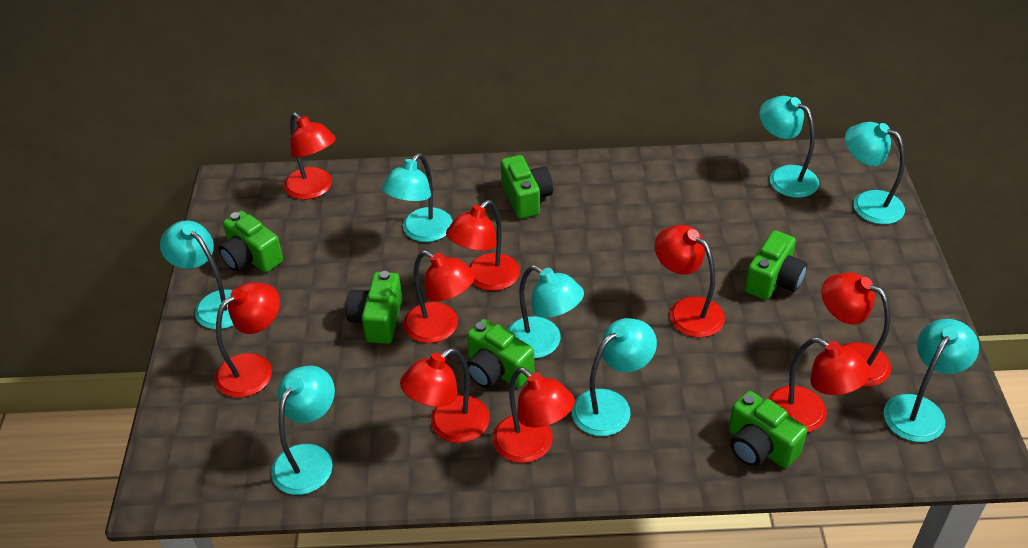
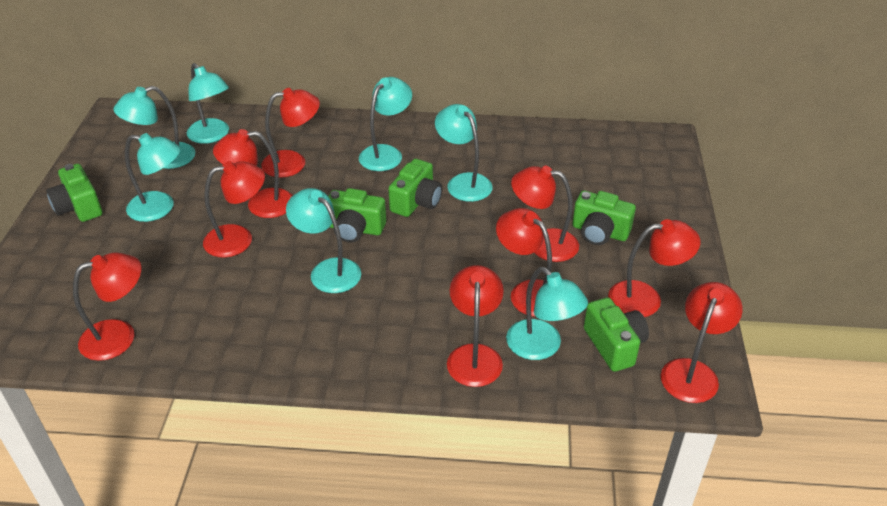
green camera: 6 -> 5
turquoise lamp: 8 -> 7

